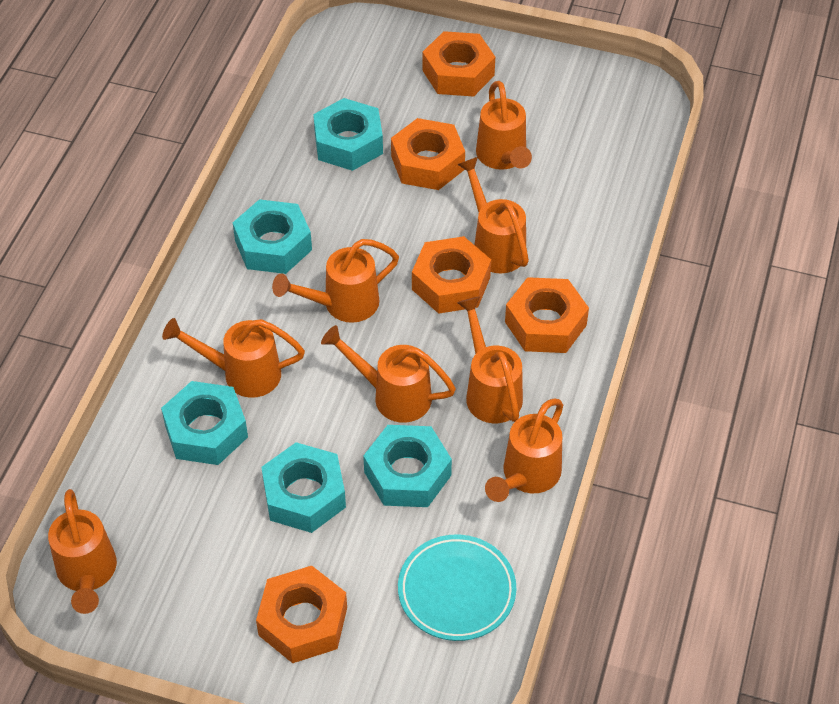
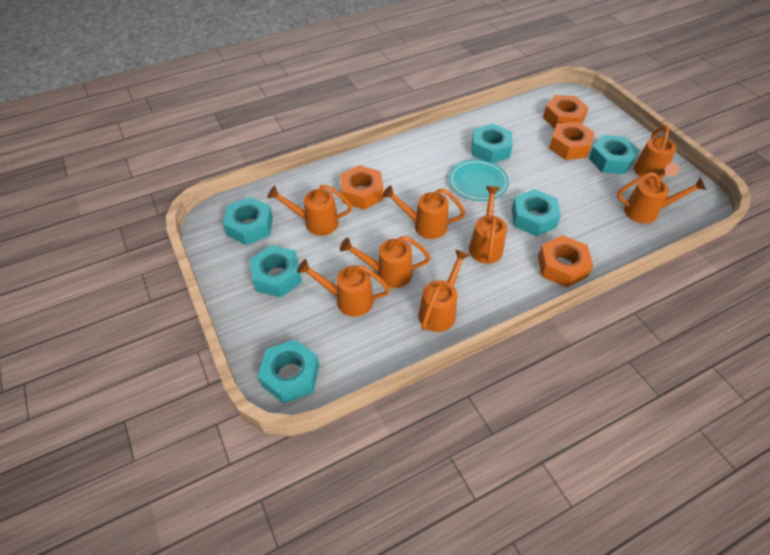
orange nut: 5 -> 4
turquoise nut: 5 -> 6

